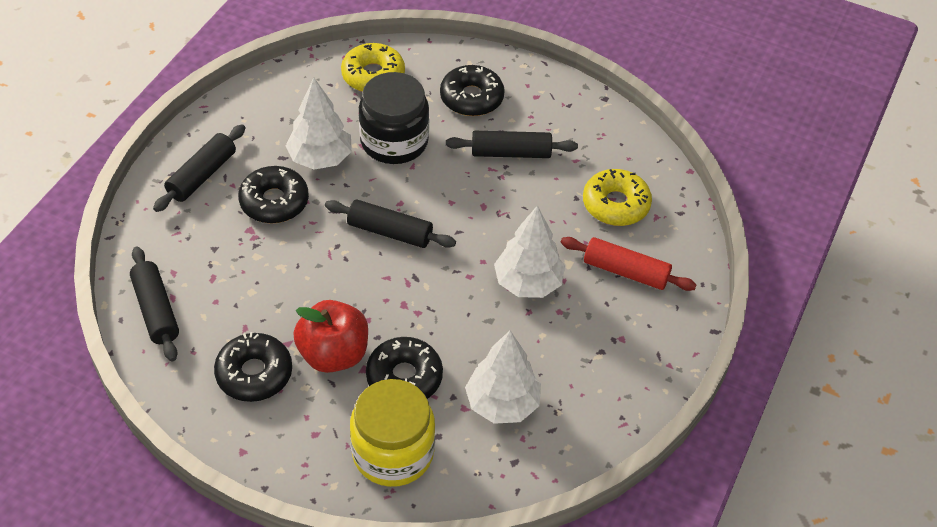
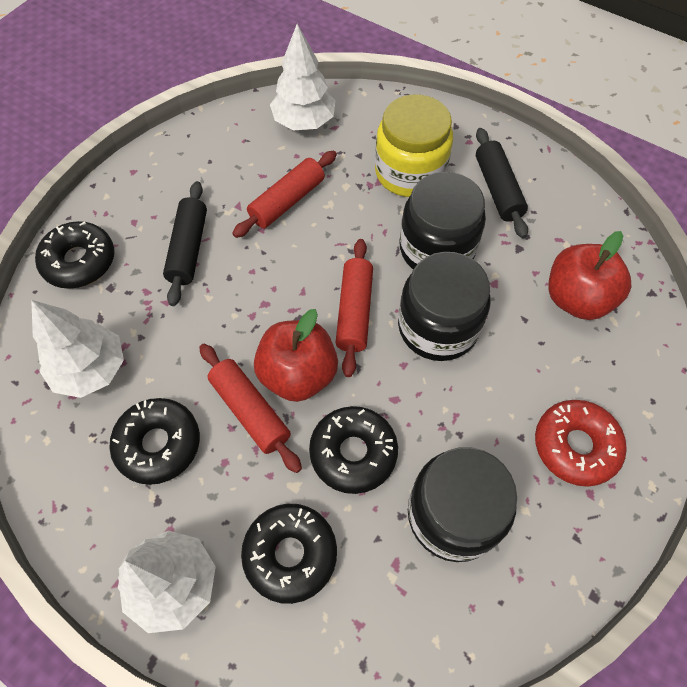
black jar: 1 -> 3
black rolling pin: 4 -> 2
red apple: 1 -> 2
red donut: 0 -> 1
red rolling pin: 1 -> 3
yellow donut: 2 -> 0

